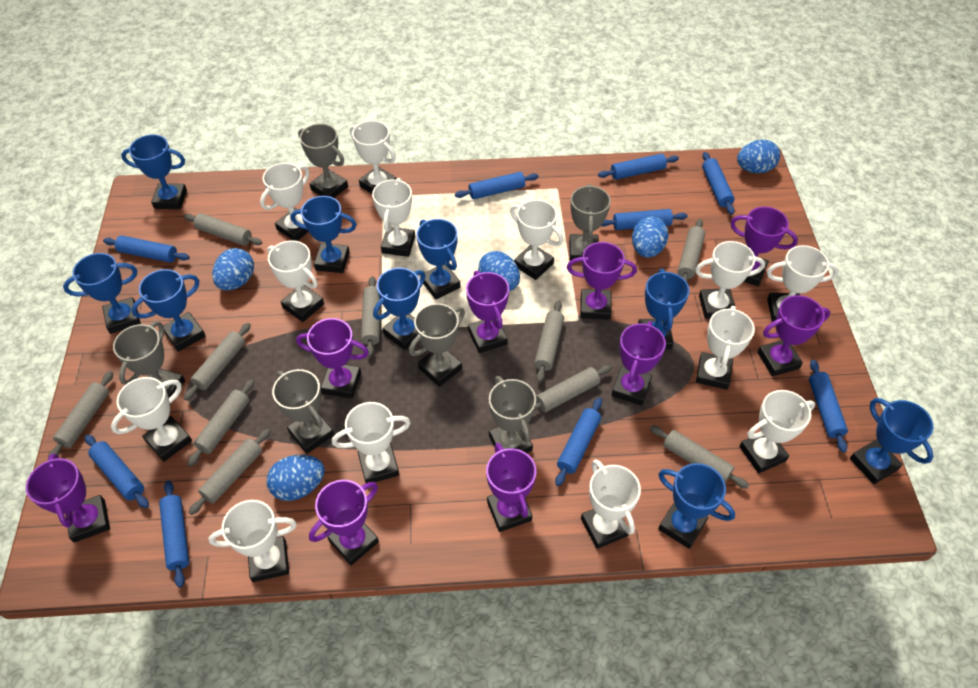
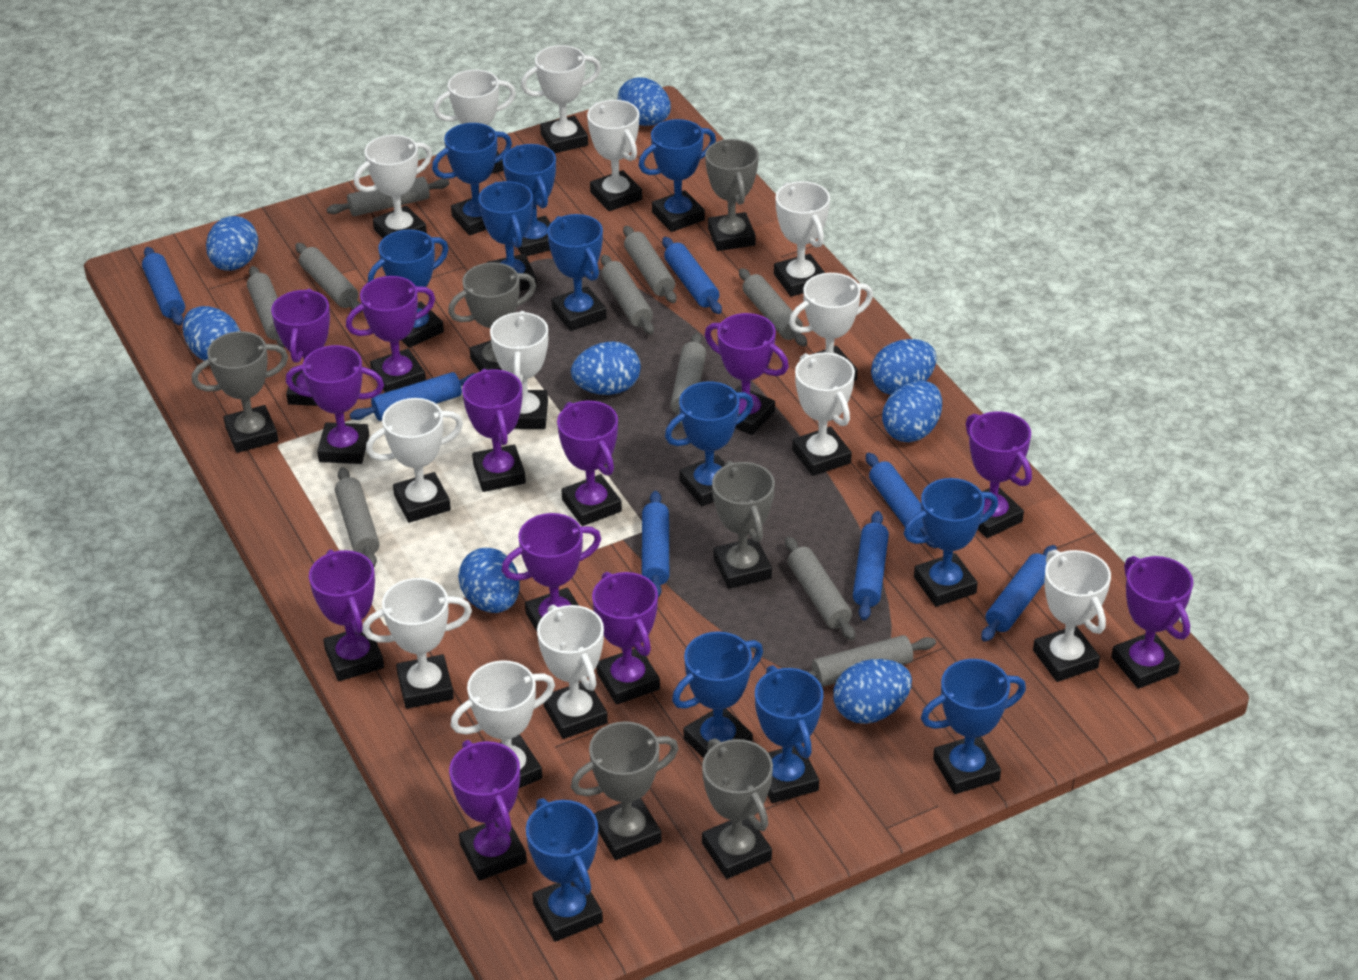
blue egg: 5 -> 8
blue rolling pin: 9 -> 7
blue trophy: 9 -> 12
purple trophy: 9 -> 12

